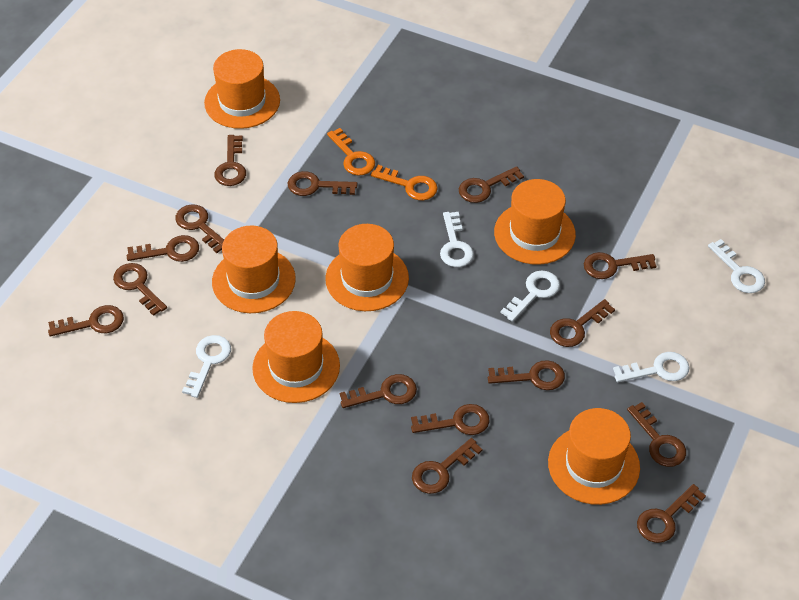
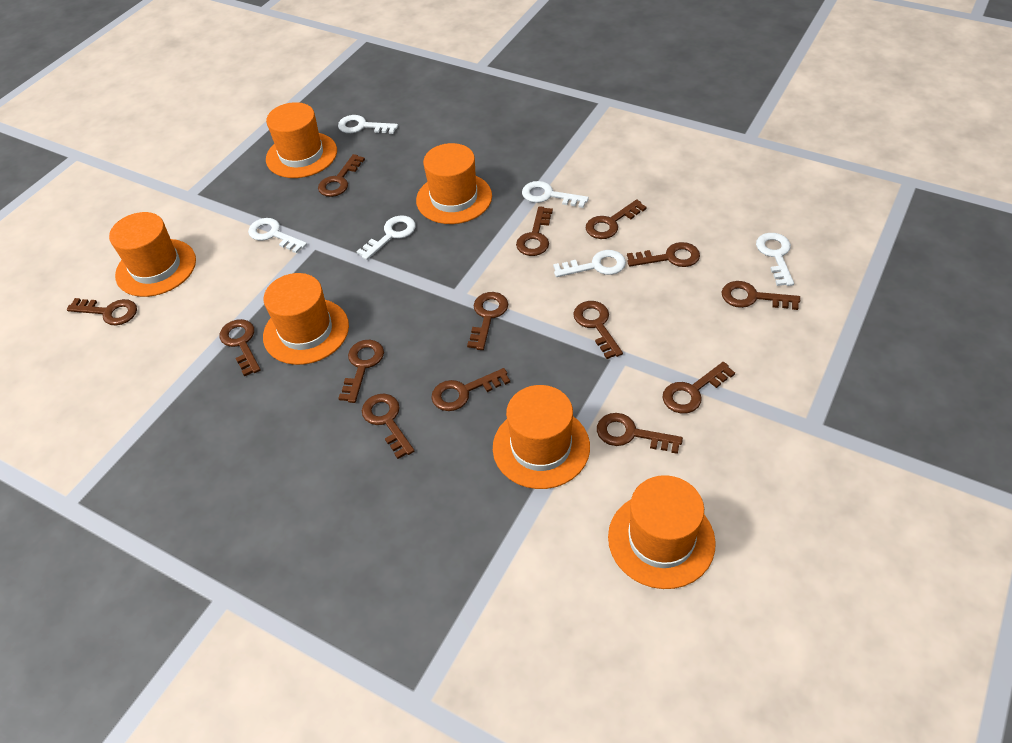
brown key: 15 -> 14
orange key: 2 -> 0
white key: 5 -> 6

